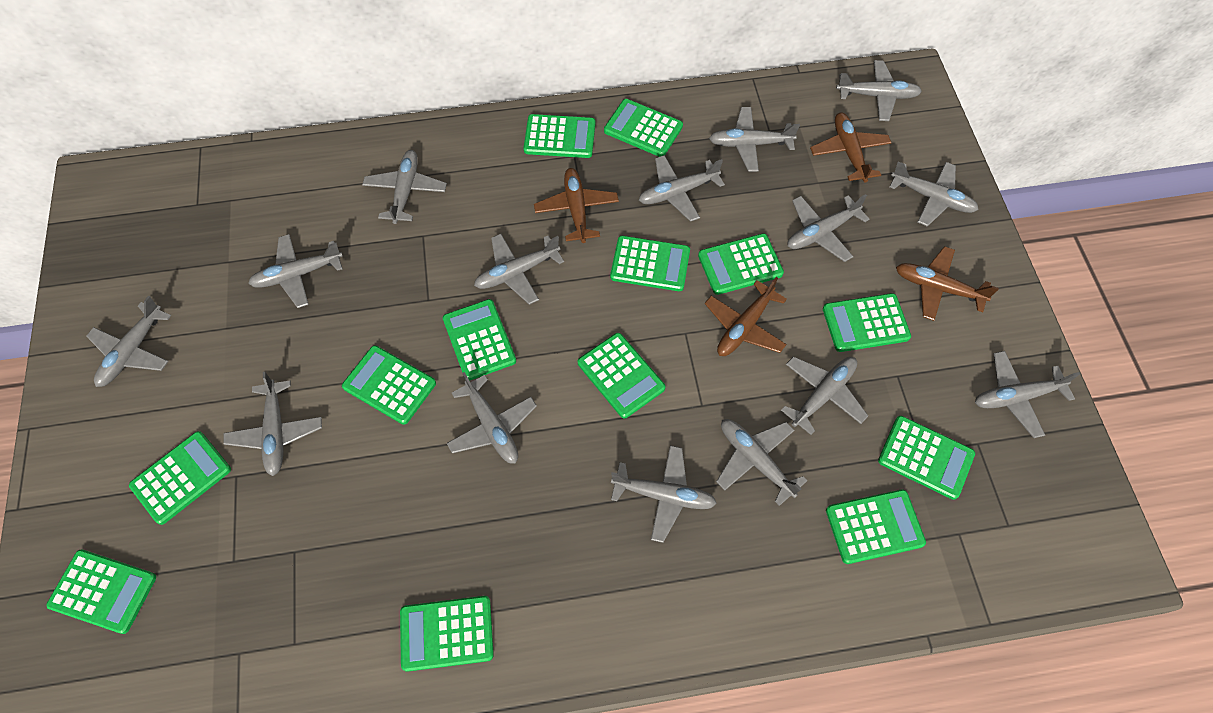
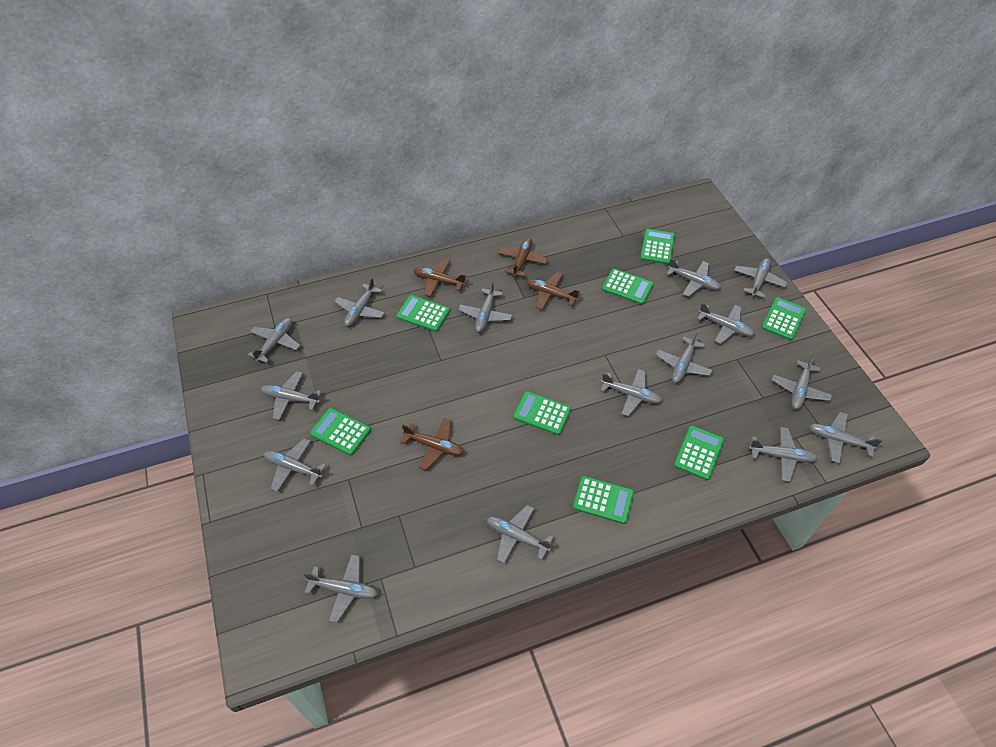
green calculator: 13 -> 8

